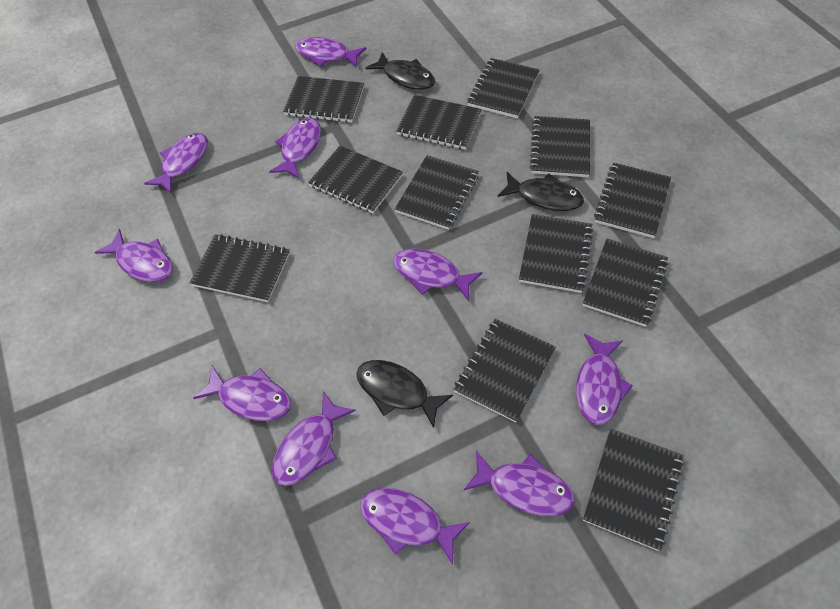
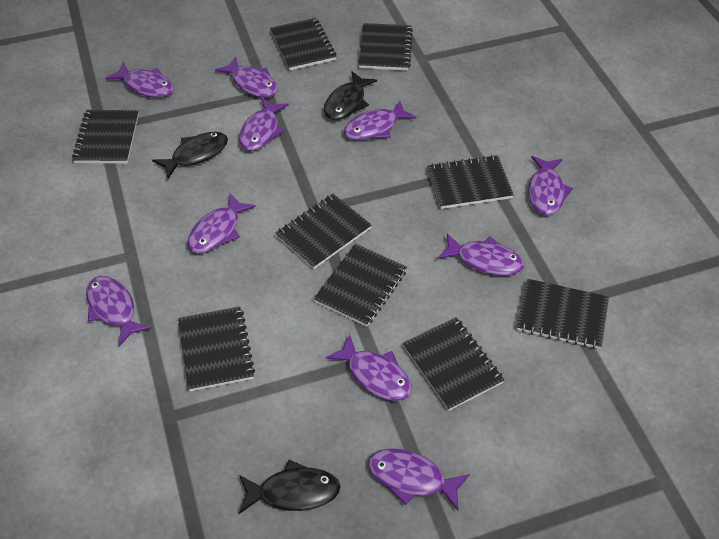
black notebook: 12 -> 9

